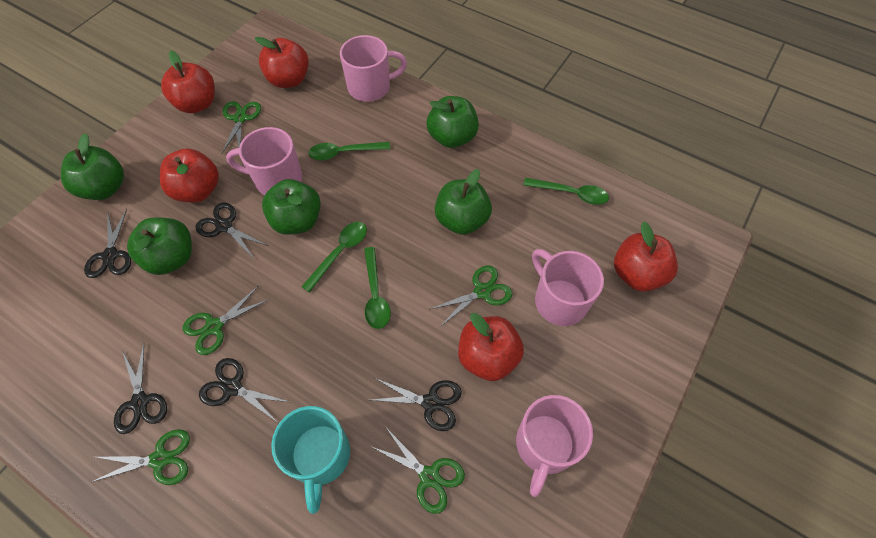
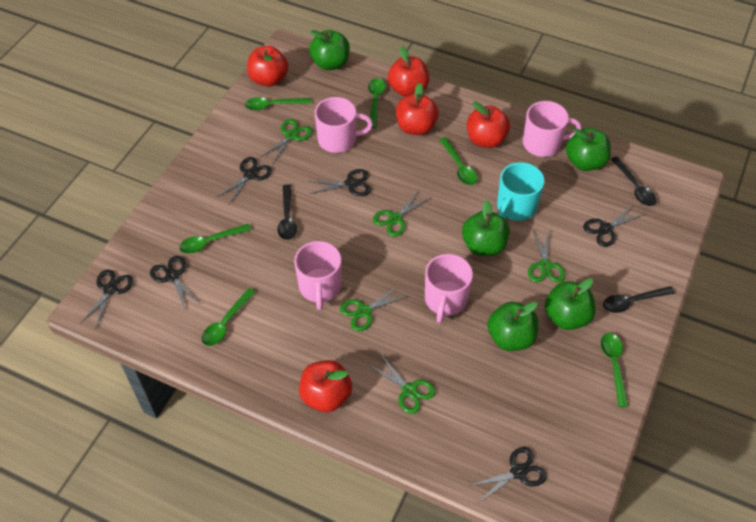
black scissors: 5 -> 6
black spoon: 0 -> 3
green spoon: 4 -> 6

